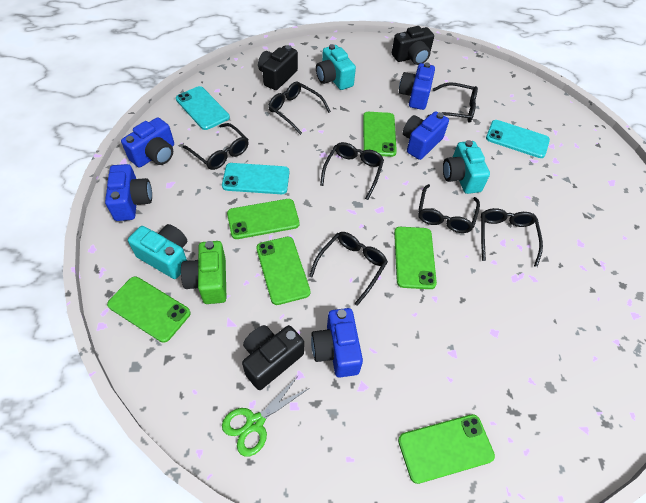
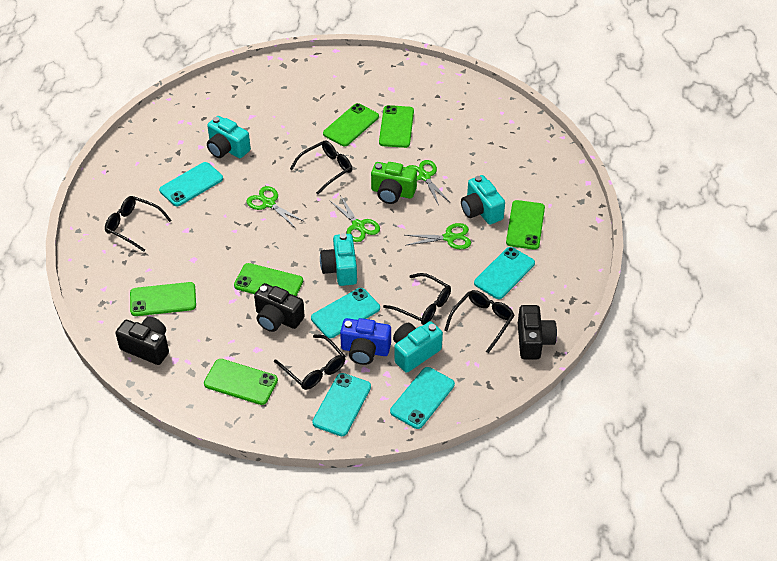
black glasses: 7 -> 5
blue camera: 5 -> 1
green scissors: 1 -> 4
turquoise camera: 3 -> 4
turquoise phone: 3 -> 5

